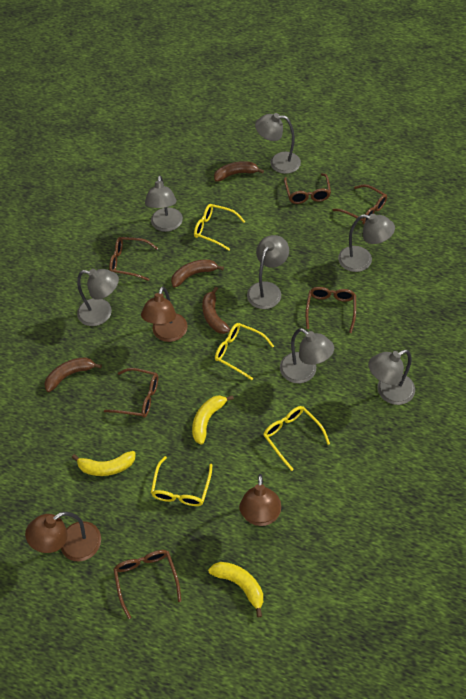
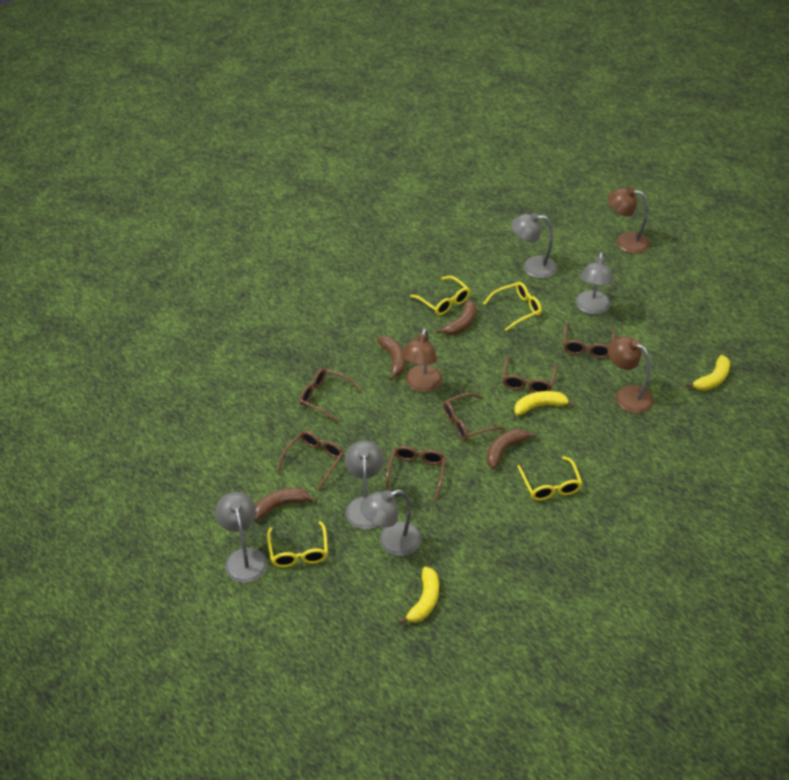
grey lamp: 7 -> 5

